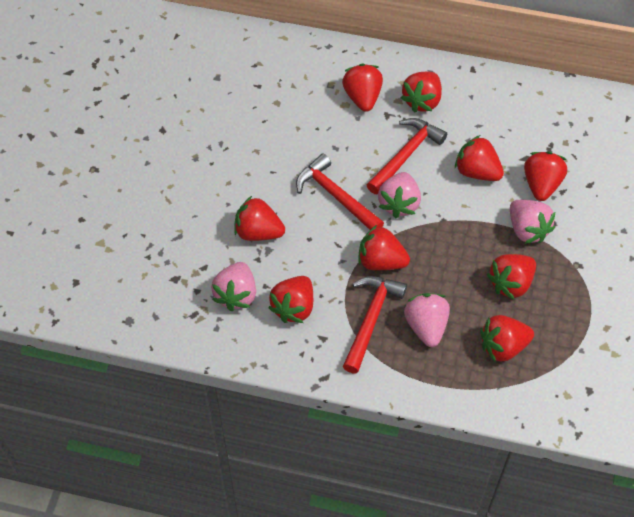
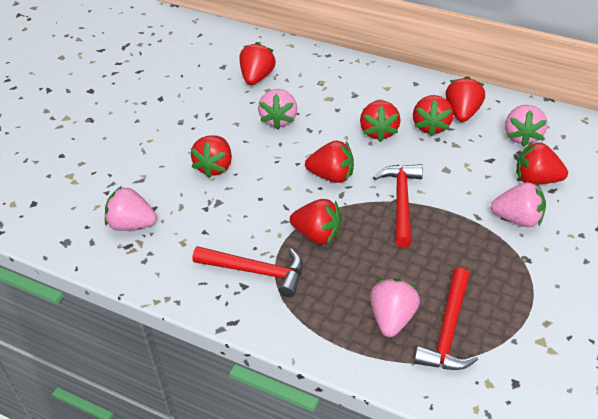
pink strawberry: 4 -> 5
red strawberry: 9 -> 8

